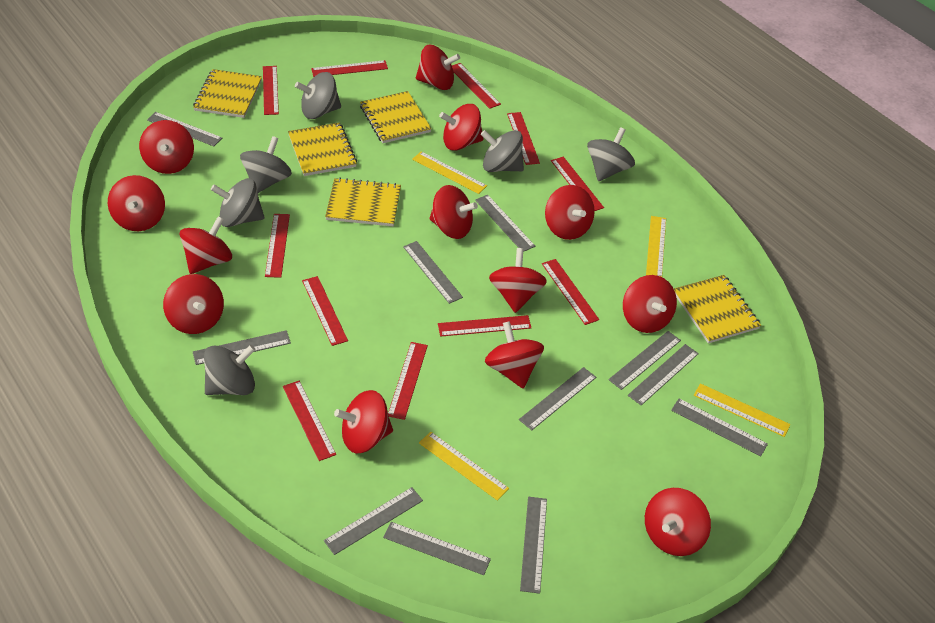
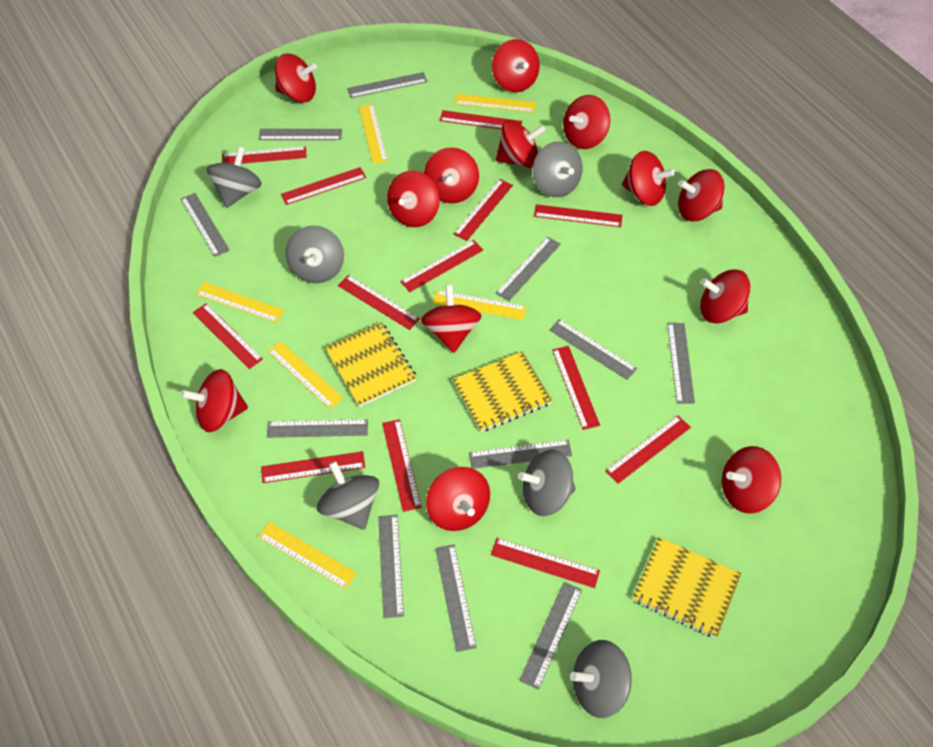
red ruler: 11 -> 13
yellow notebook: 5 -> 3
yellow ruler: 4 -> 6

